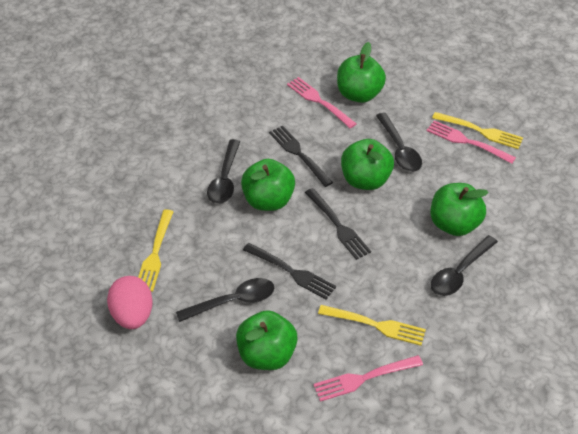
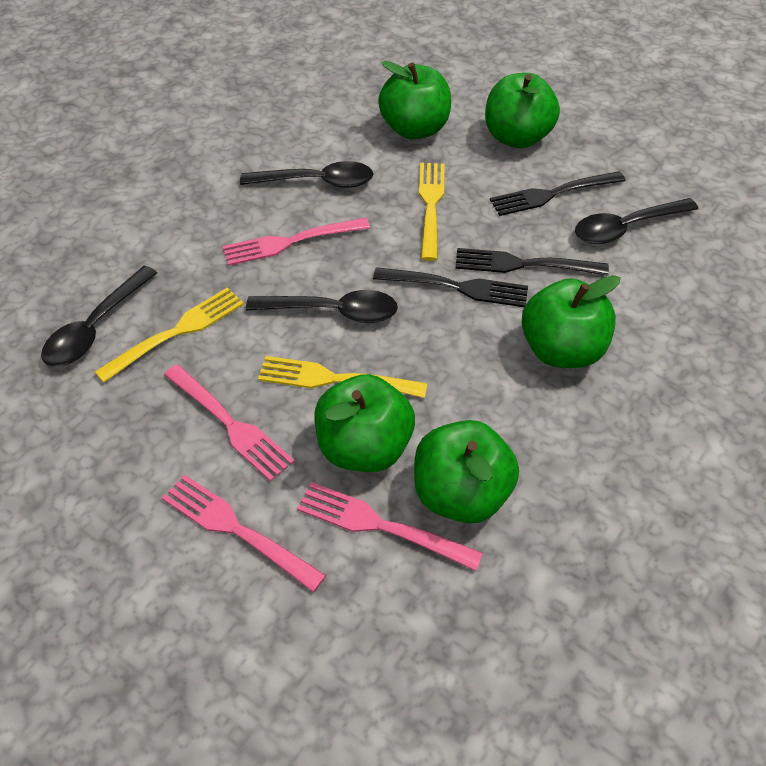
pink egg: 1 -> 0
pink fork: 3 -> 4

